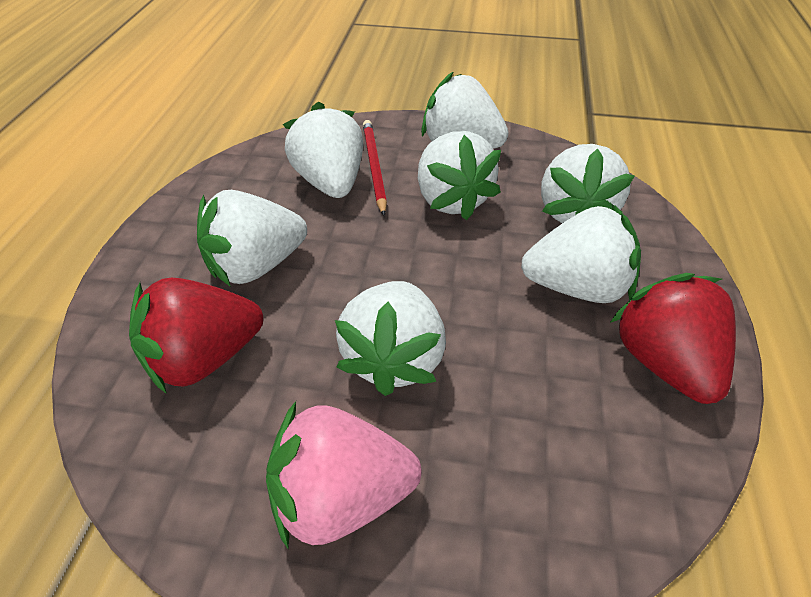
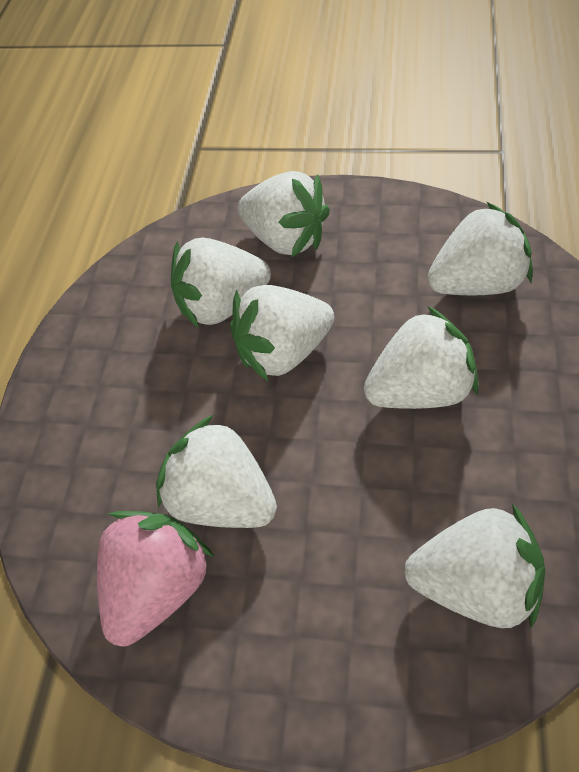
red pencil: 1 -> 0
red strawberry: 2 -> 0

